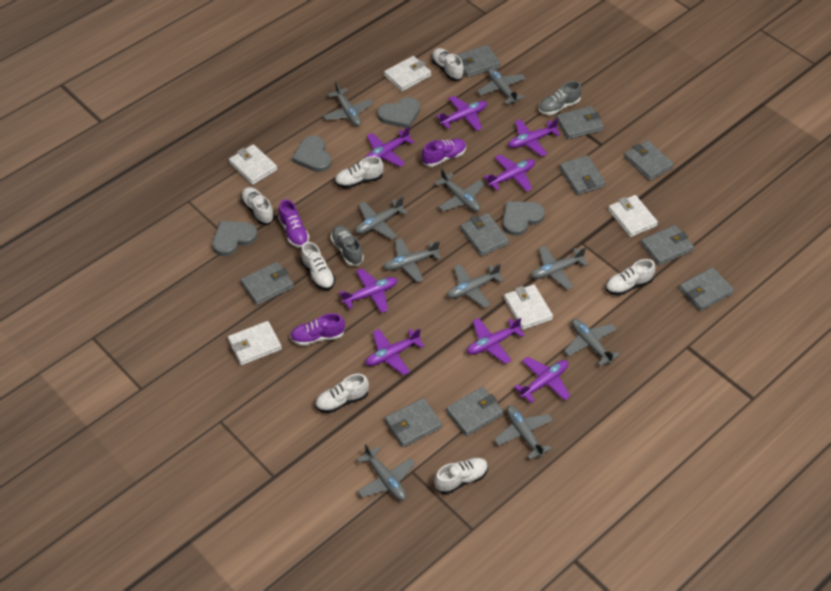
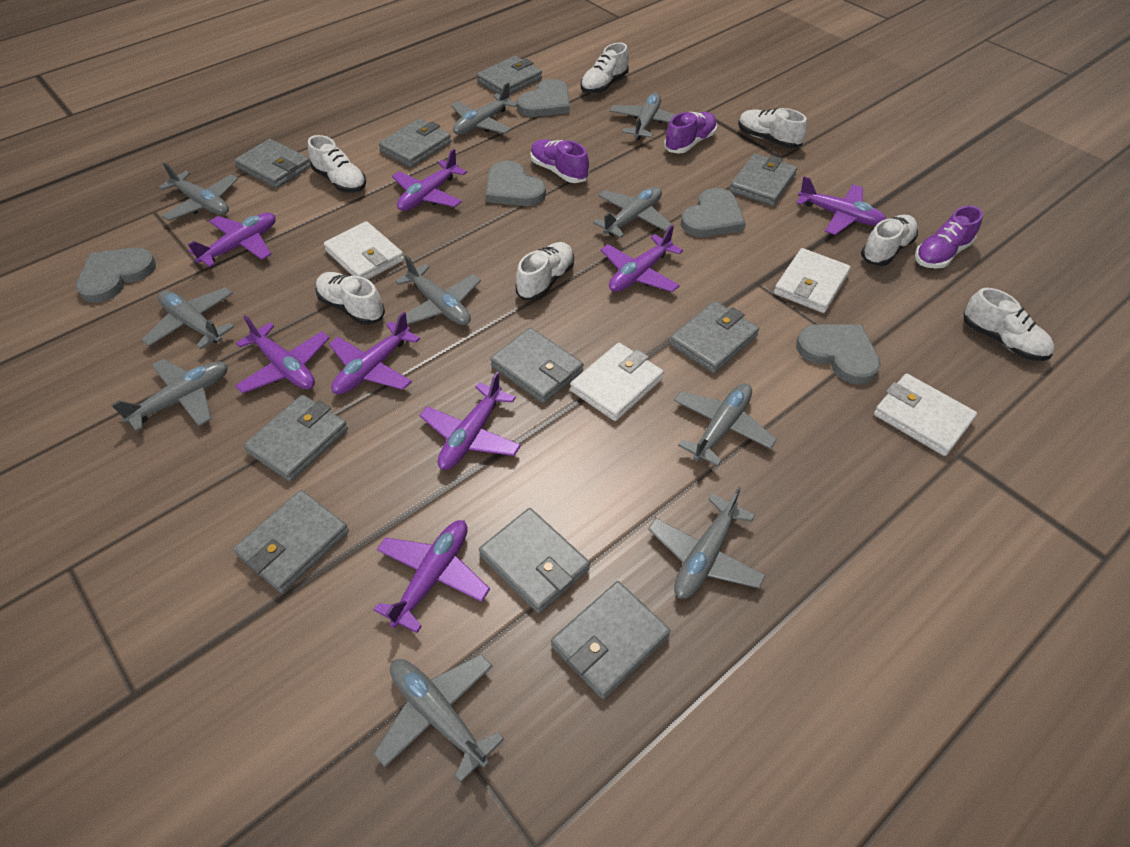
grey heart: 4 -> 5
grey shoe: 2 -> 0
white wallet: 5 -> 4

